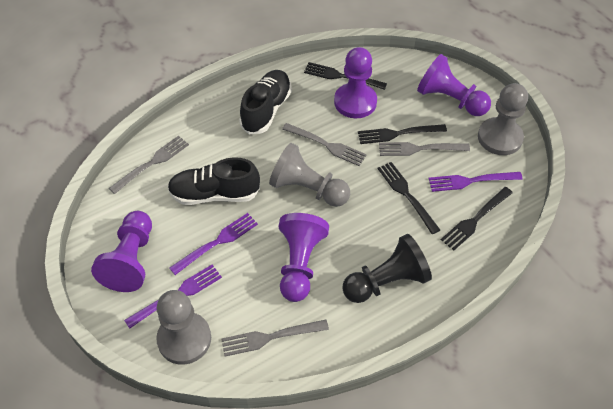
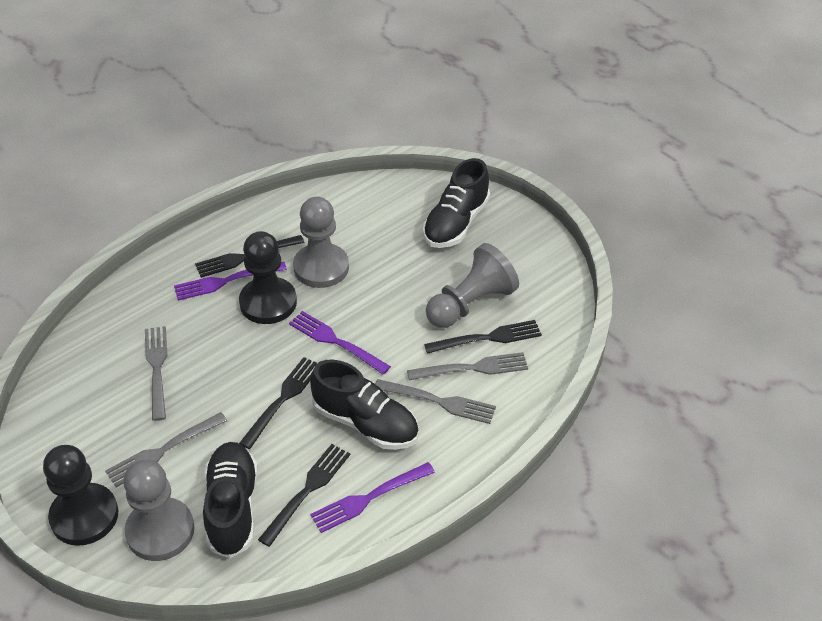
black pawn: 1 -> 2
black shoe: 2 -> 3
purple pawn: 4 -> 0

